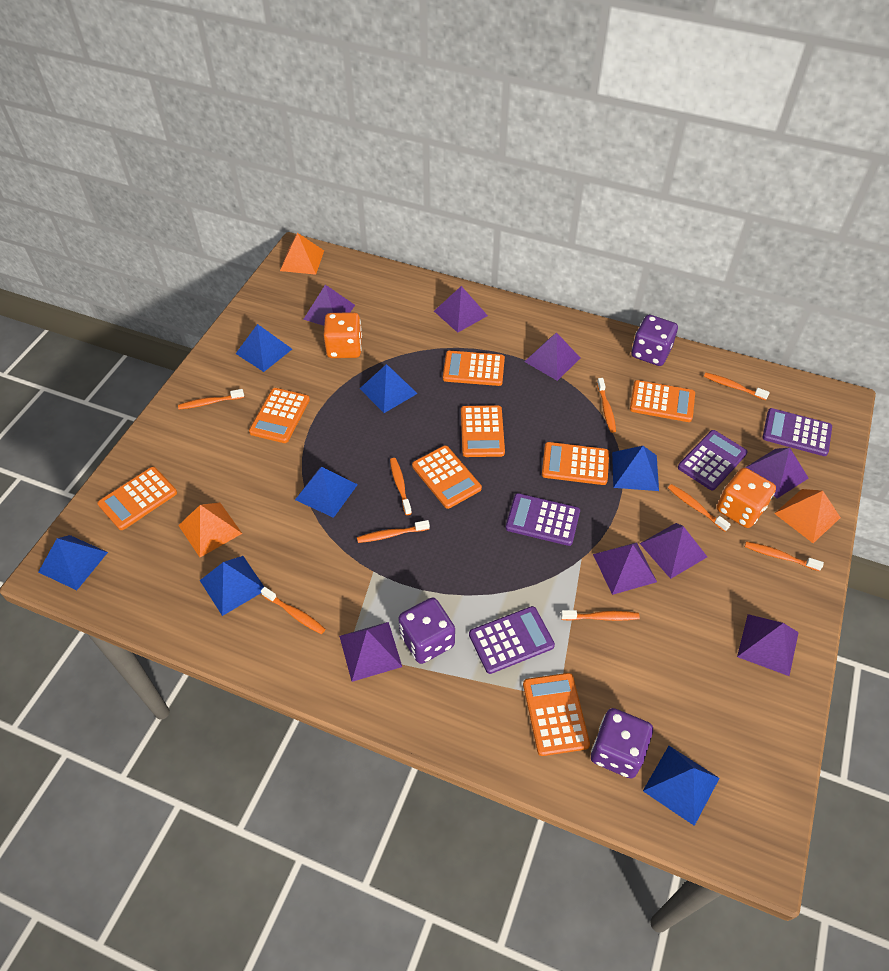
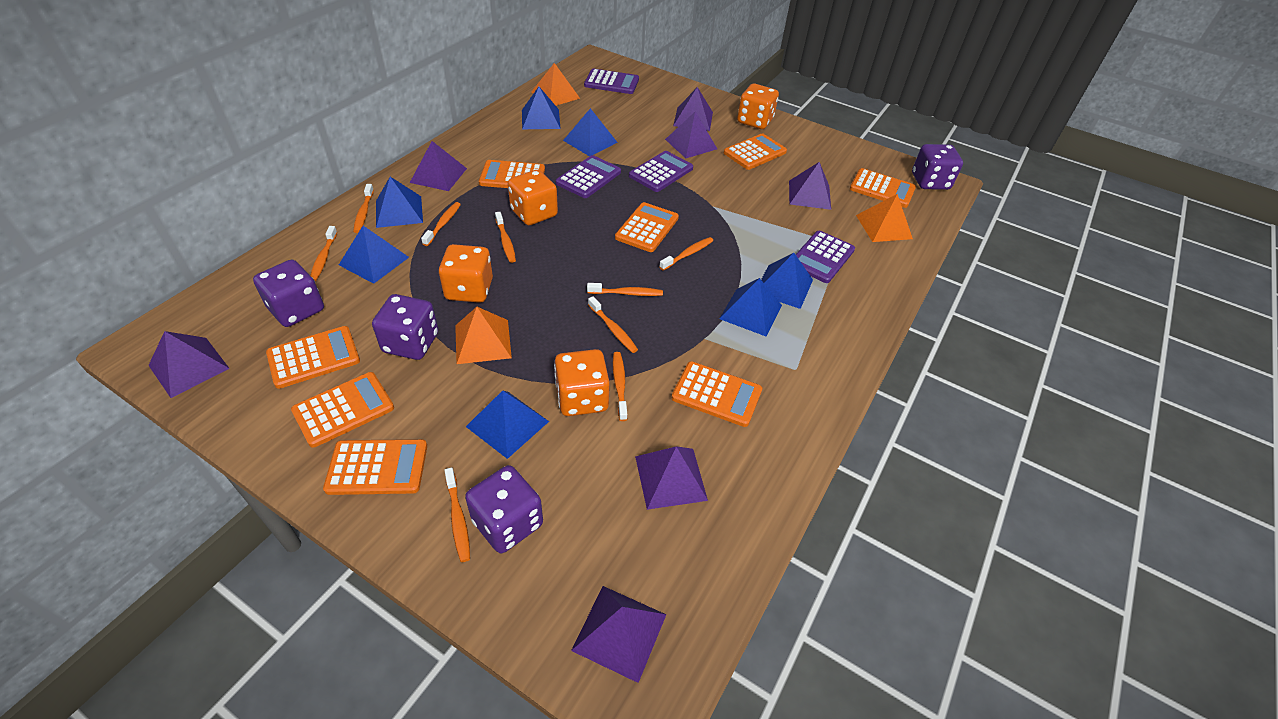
orange dice: 2 -> 4
purple dice: 3 -> 4
purple pyramid: 8 -> 7

